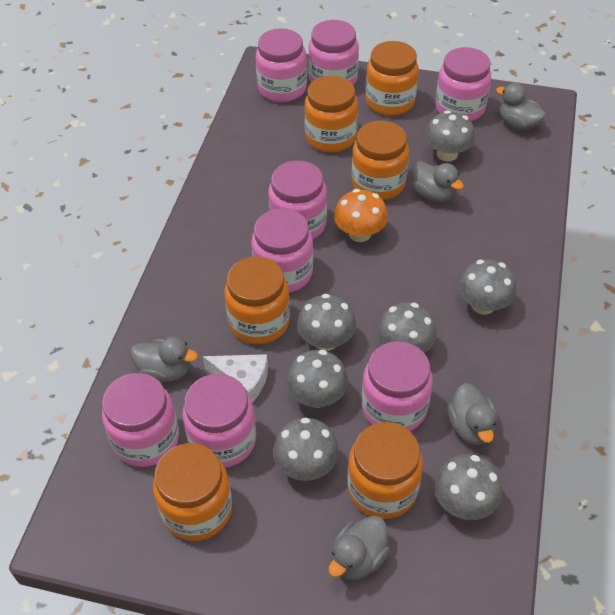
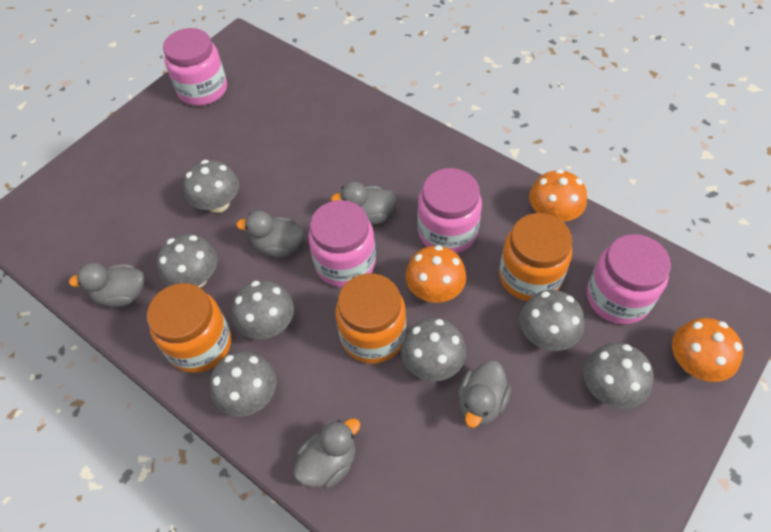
orange jar: 6 -> 3
orange mushroom: 1 -> 3
pink jar: 8 -> 4
white cheese: 1 -> 0

